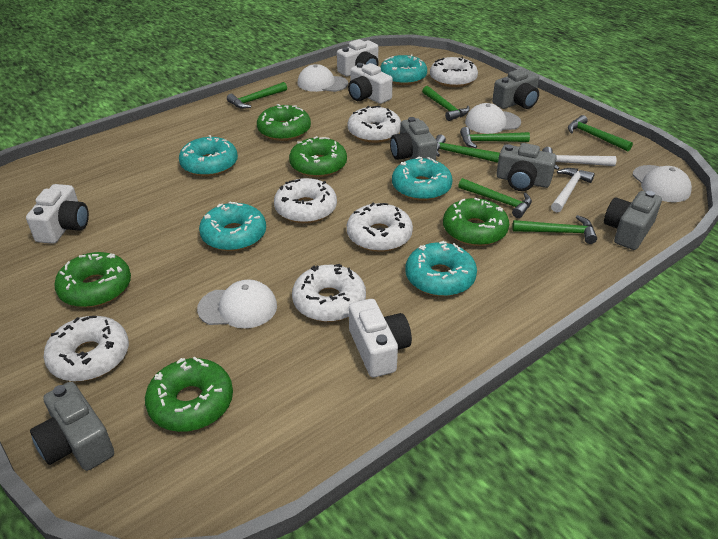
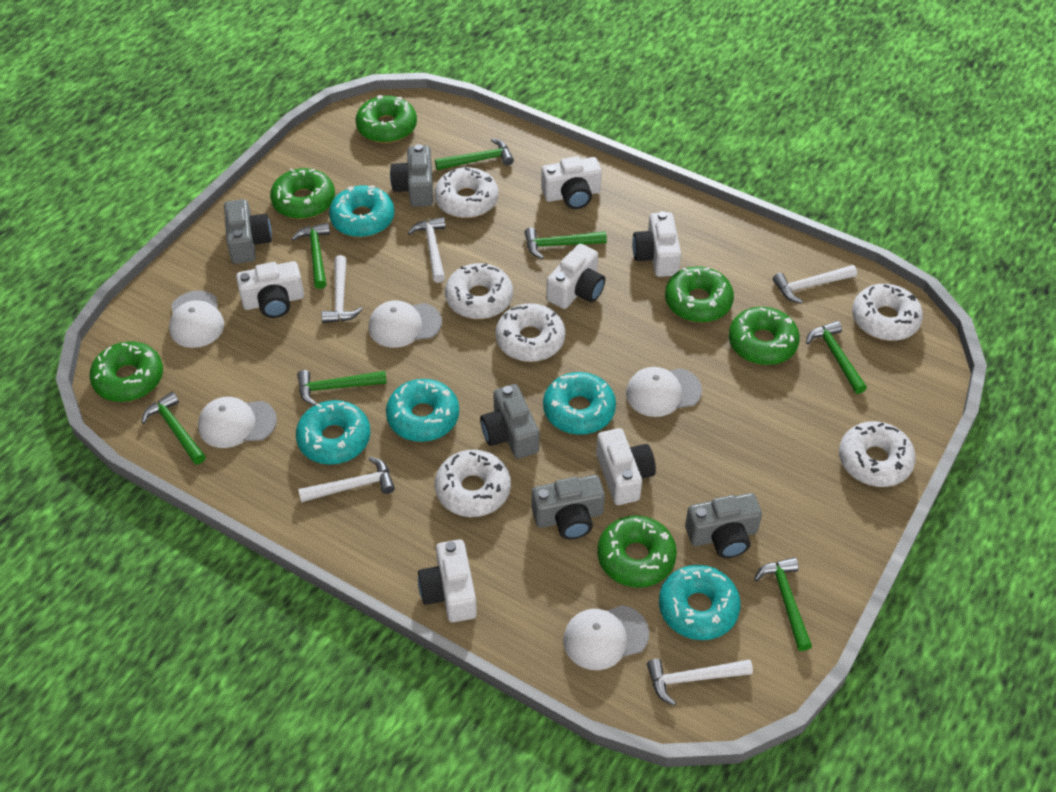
green donut: 5 -> 6
white camera: 4 -> 6
white cap: 4 -> 5
white hammer: 2 -> 5

